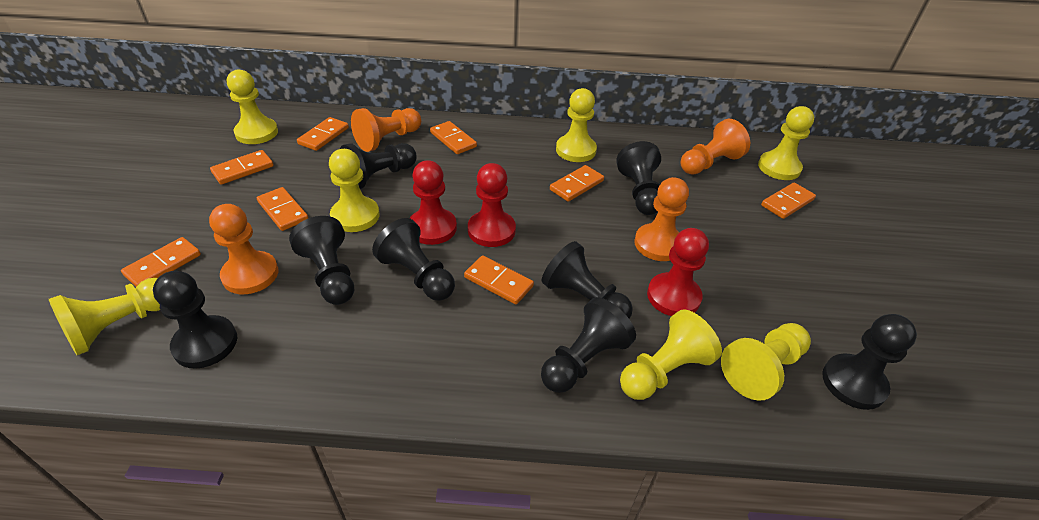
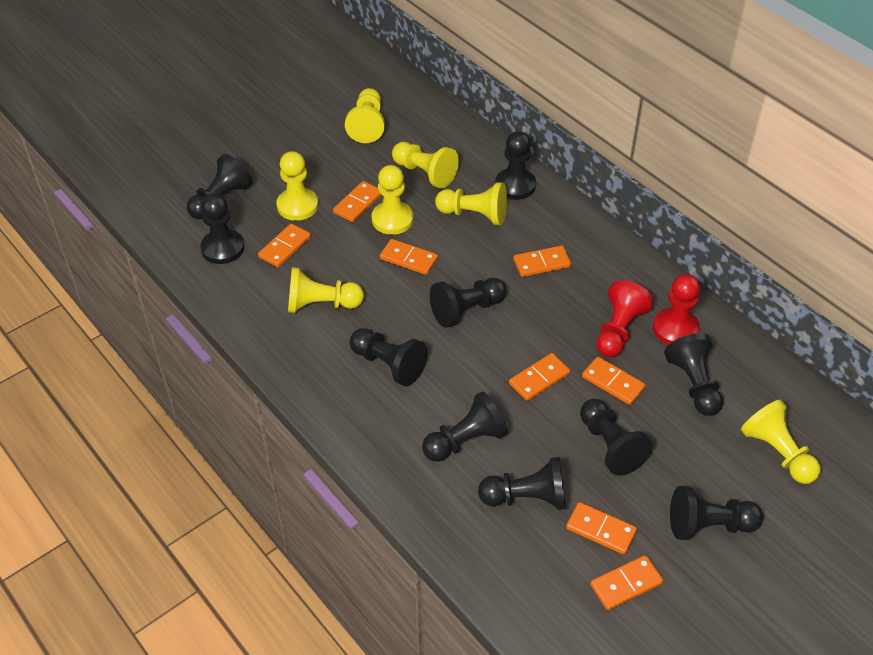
black pawn: 8 -> 10
orange pawn: 4 -> 0
red pawn: 3 -> 2

